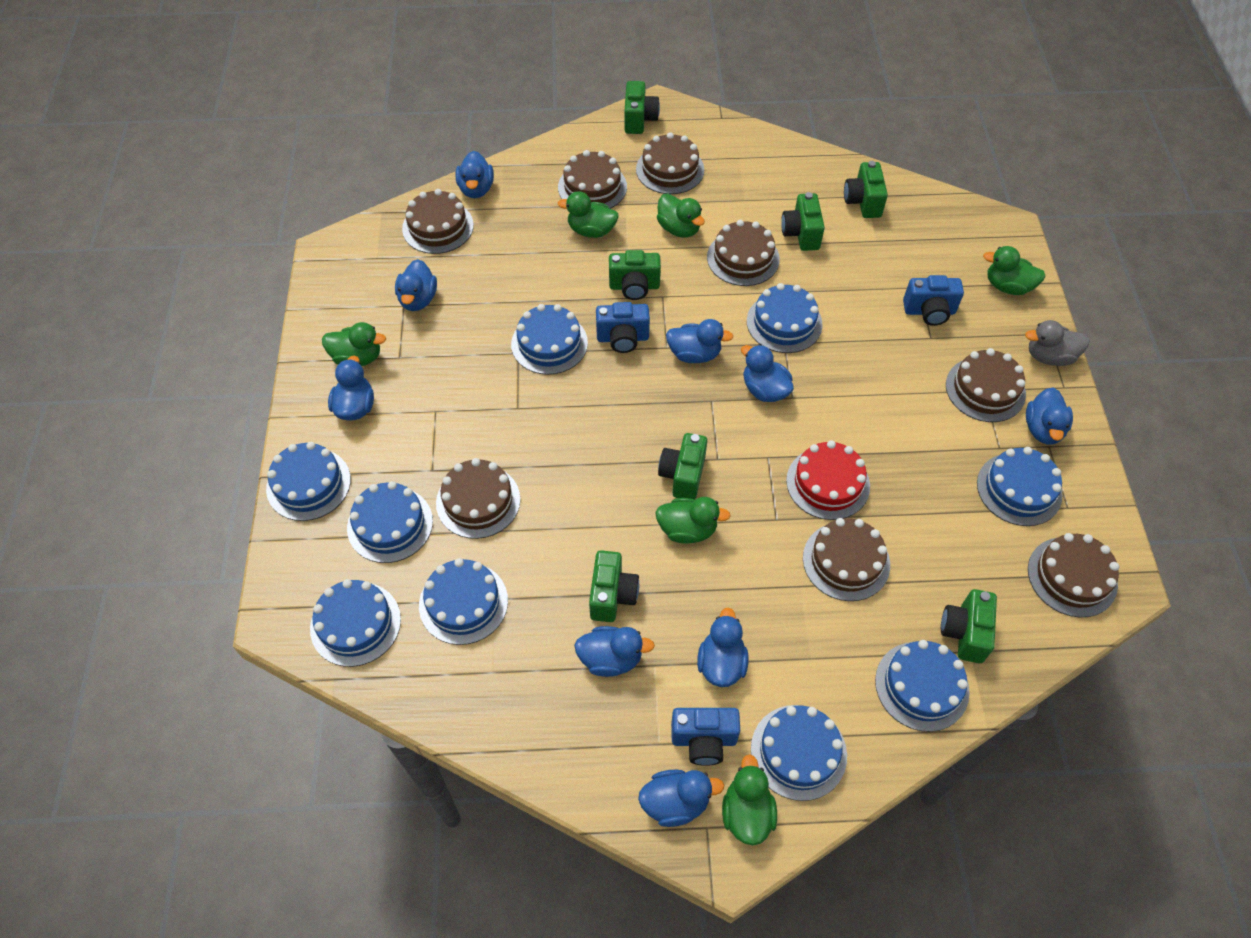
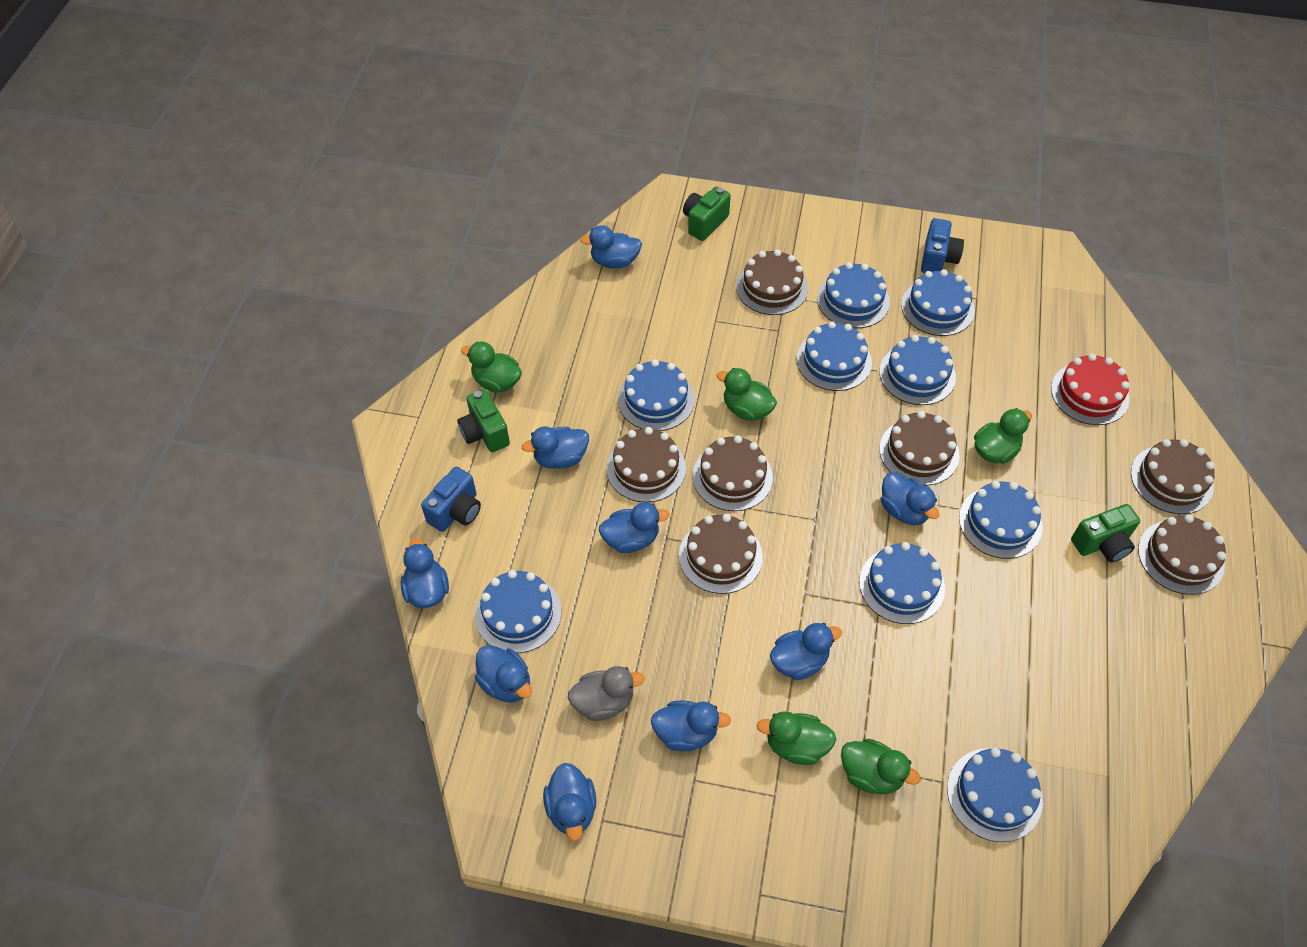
blue camera: 3 -> 2
brown cake: 8 -> 7
green camera: 7 -> 3
green duck: 6 -> 5

